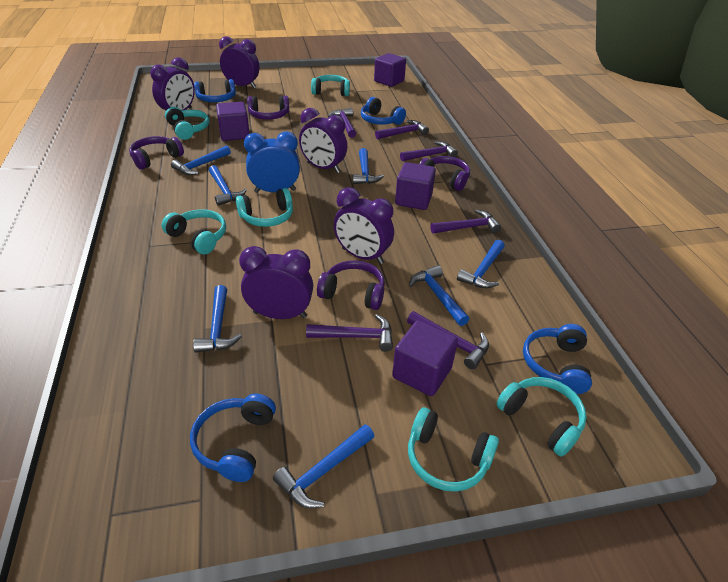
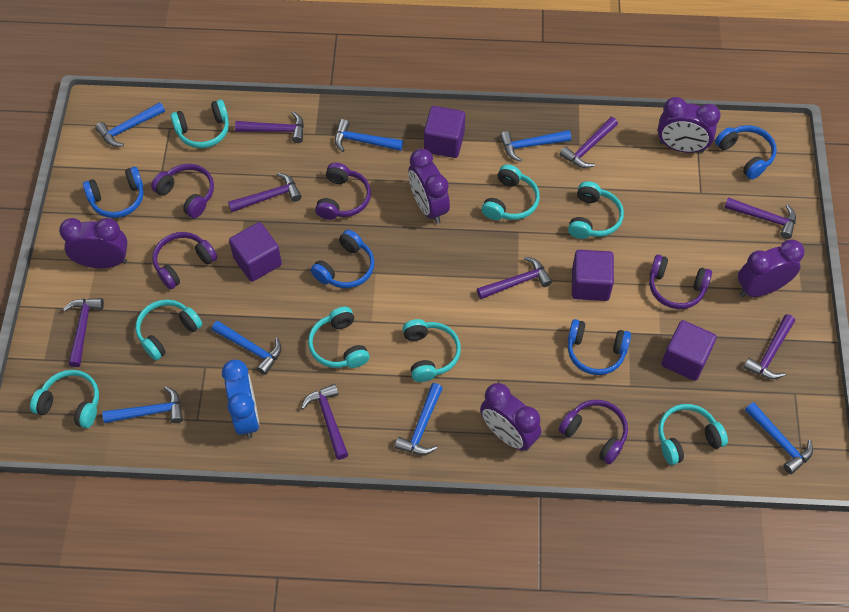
purple hammer: 6 -> 8
purple headphones: 4 -> 5
turquoise headphones: 6 -> 8

